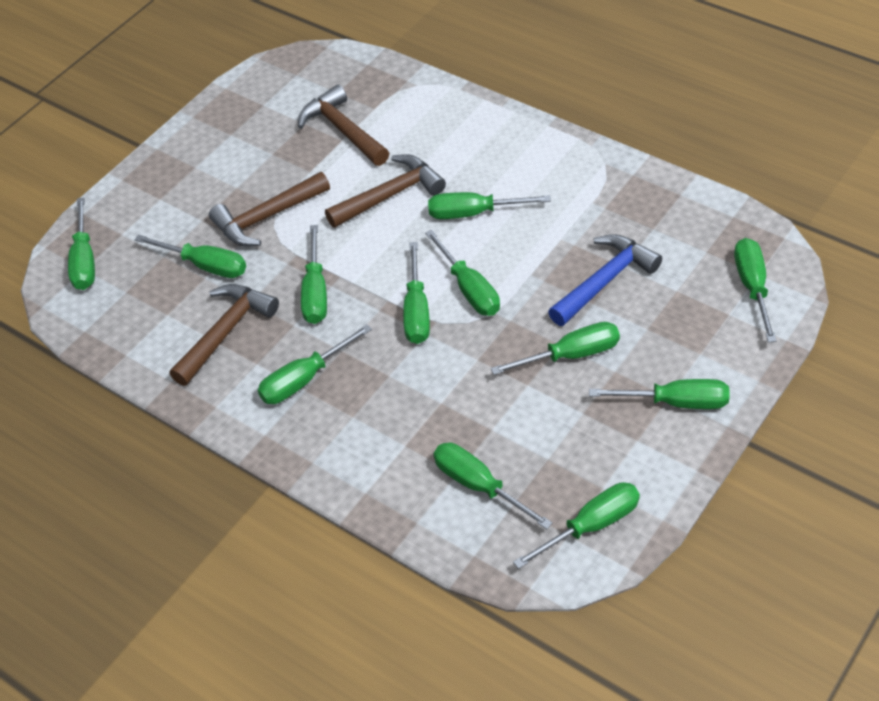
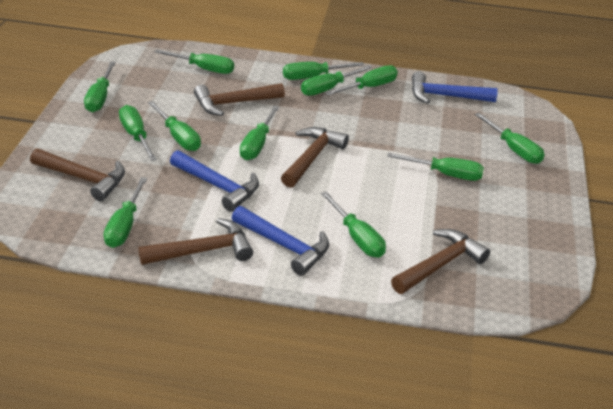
blue hammer: 1 -> 3
brown hammer: 4 -> 5

